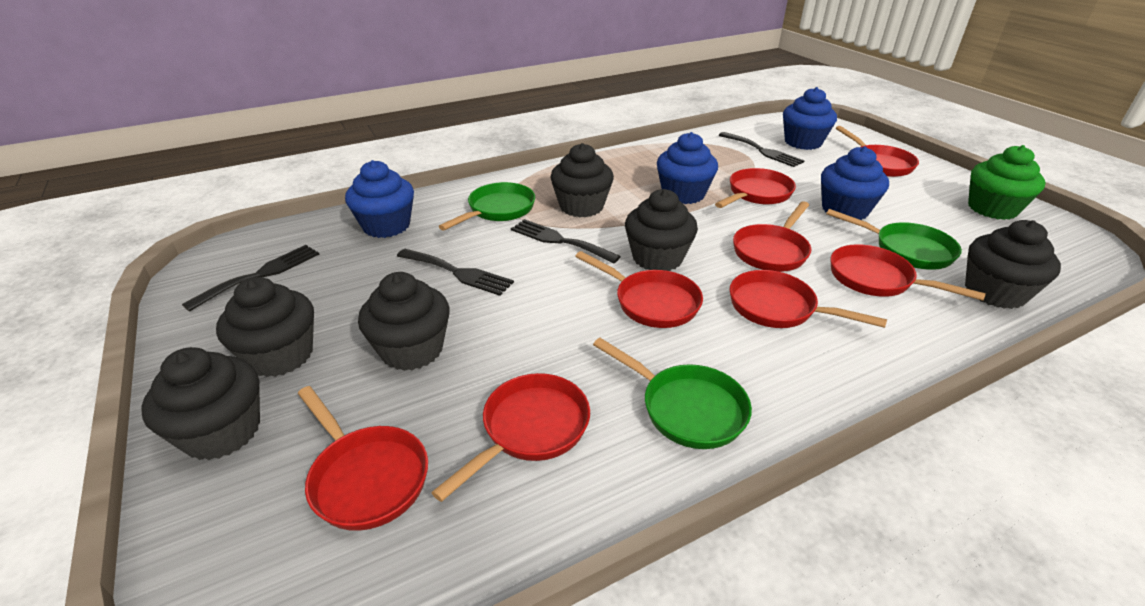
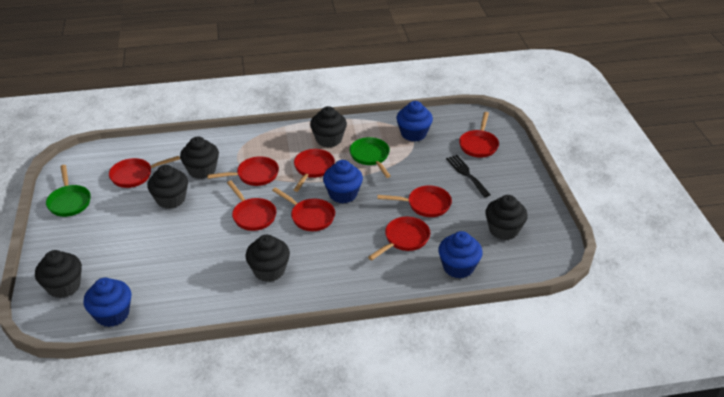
black fork: 4 -> 1
green cupcake: 1 -> 0
green pan: 3 -> 2

